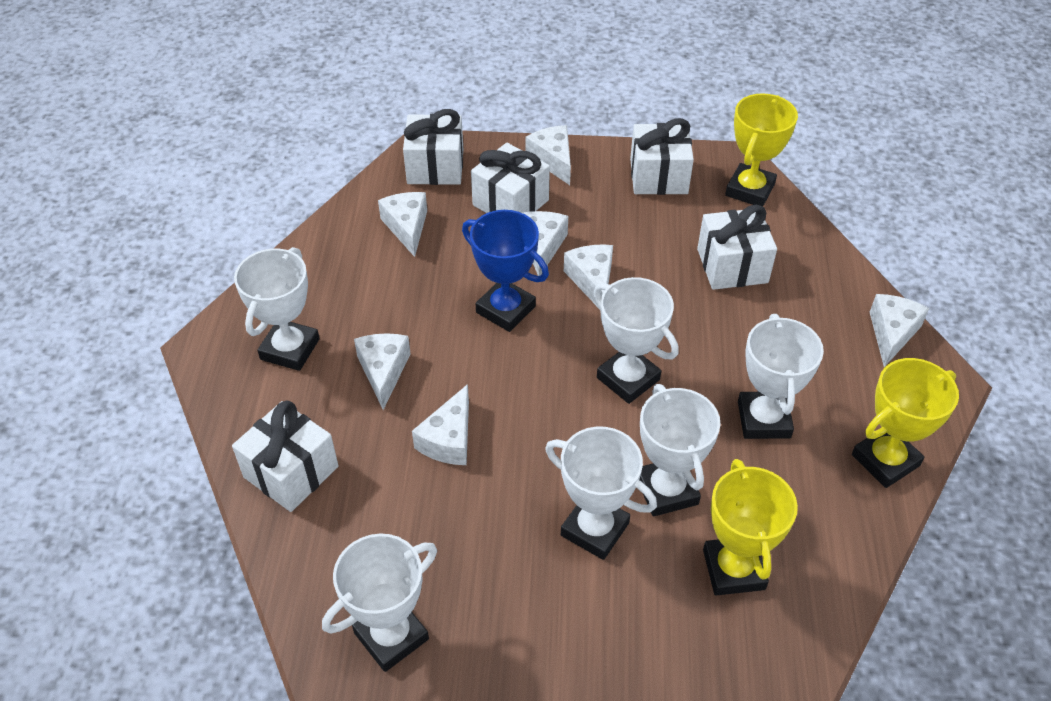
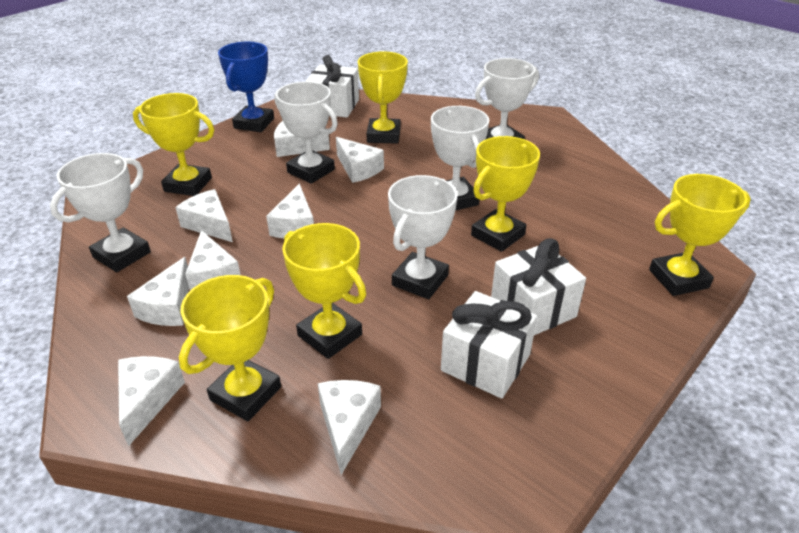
white cheese: 7 -> 8
white gift: 5 -> 3
white trophy: 6 -> 5
yellow trophy: 3 -> 6

